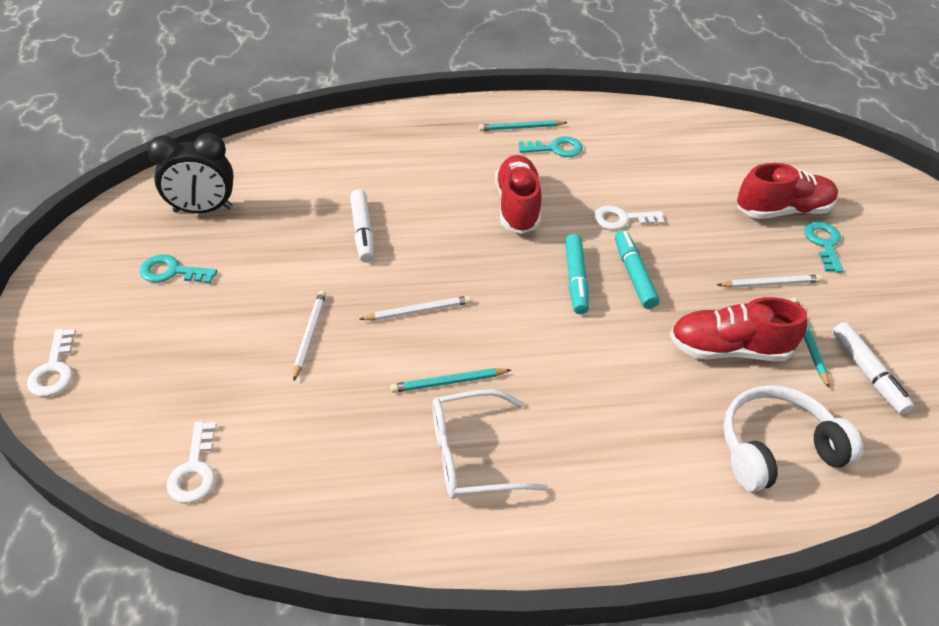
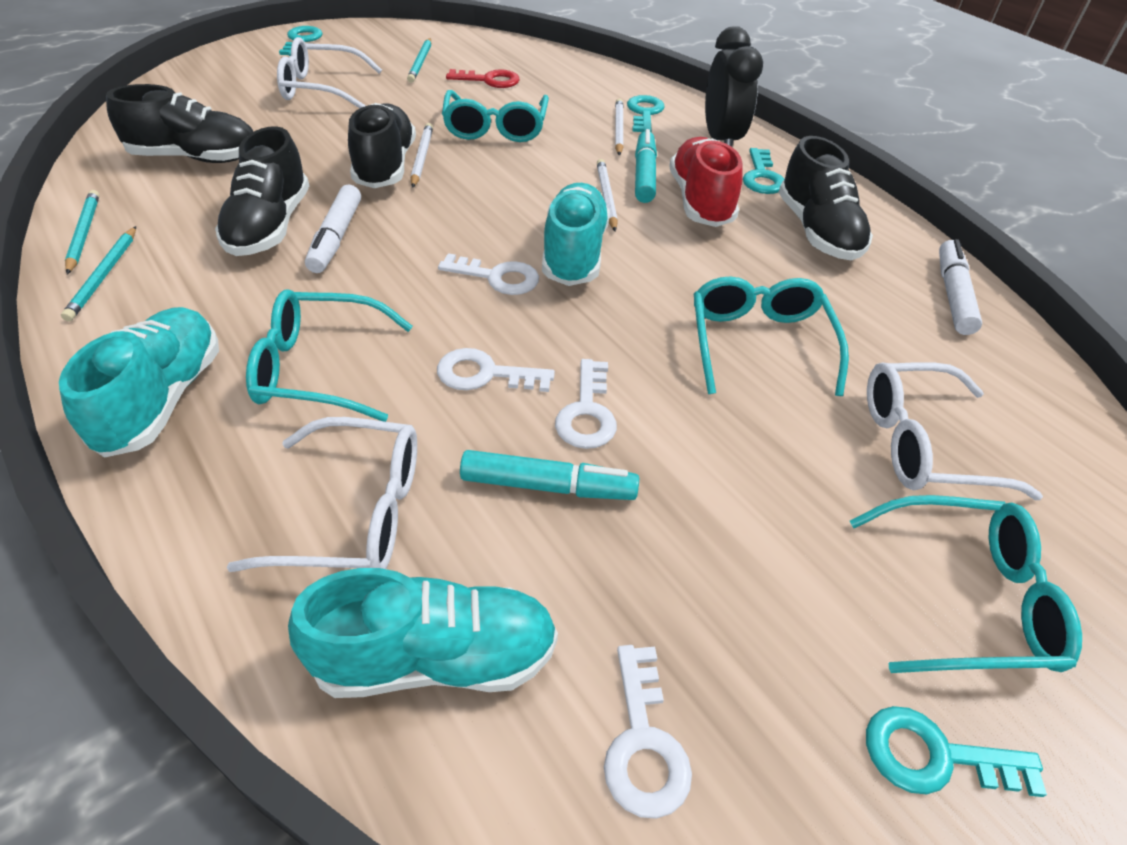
black shoe: 0 -> 4
red key: 0 -> 1
red shoe: 3 -> 1
turquoise glasses: 0 -> 4
turquoise key: 3 -> 4
turquoise shoe: 0 -> 3
white glasses: 1 -> 3
white headphones: 1 -> 0
white key: 3 -> 4

